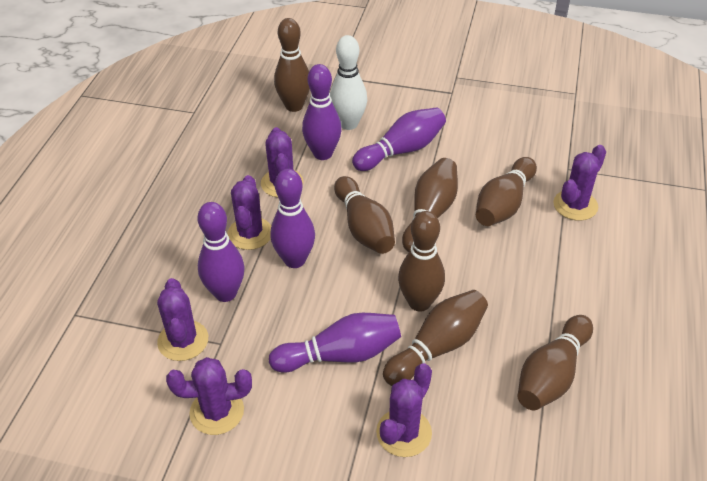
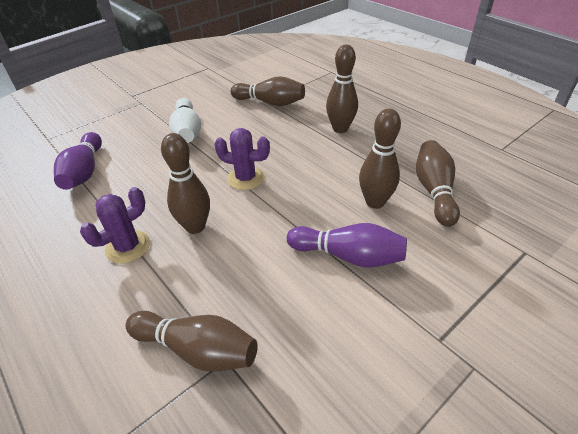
brown bowling pin: 7 -> 6
purple bowling pin: 5 -> 2
purple cactus: 6 -> 2

